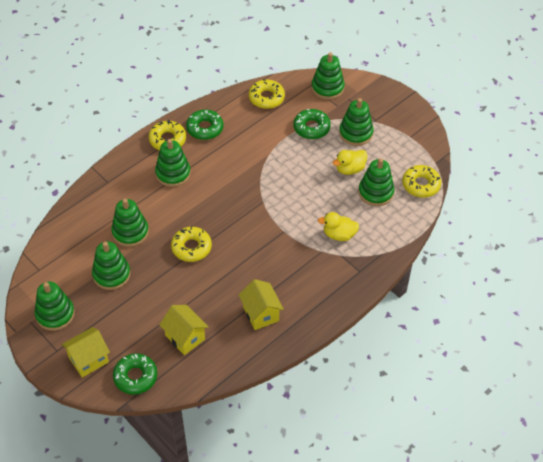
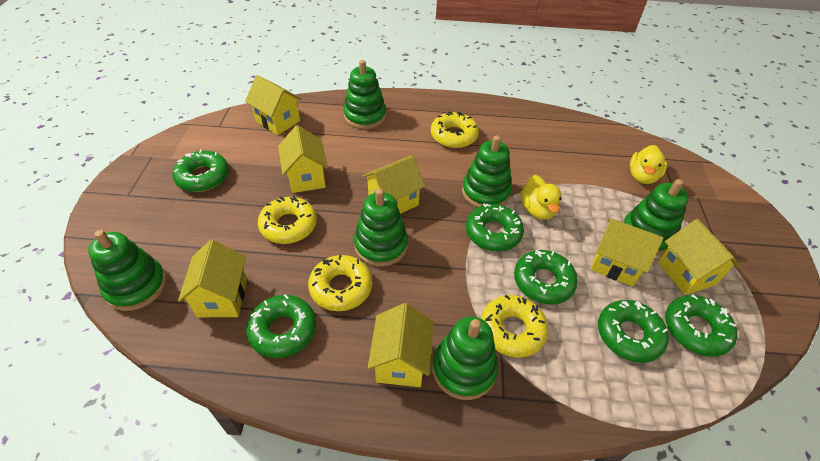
green donut: 3 -> 6
green stacking toy: 7 -> 6
yellow house: 3 -> 7

